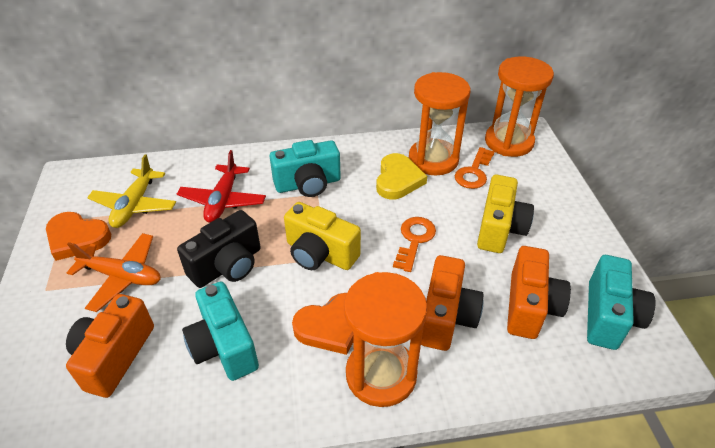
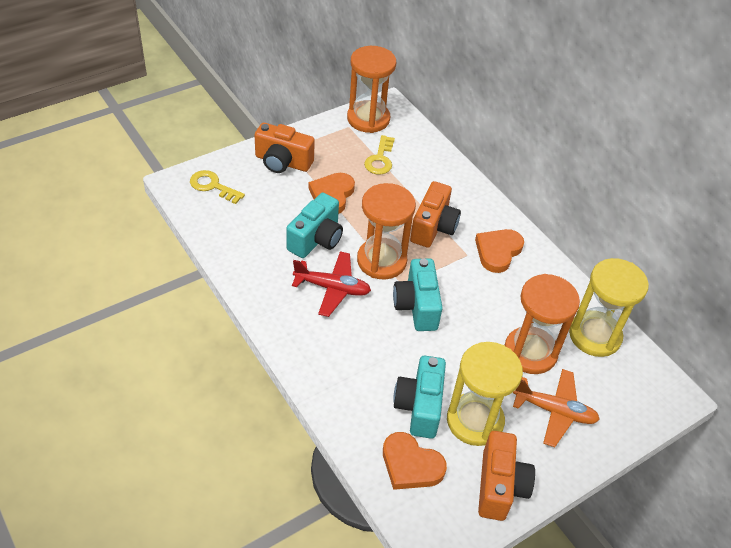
black camera: 1 -> 0
orange heart: 2 -> 3
orange key: 2 -> 0
yellow camera: 2 -> 0
yellow heart: 1 -> 0
yellow hourglass: 0 -> 2
yellow key: 0 -> 2
yellow plane: 1 -> 0

